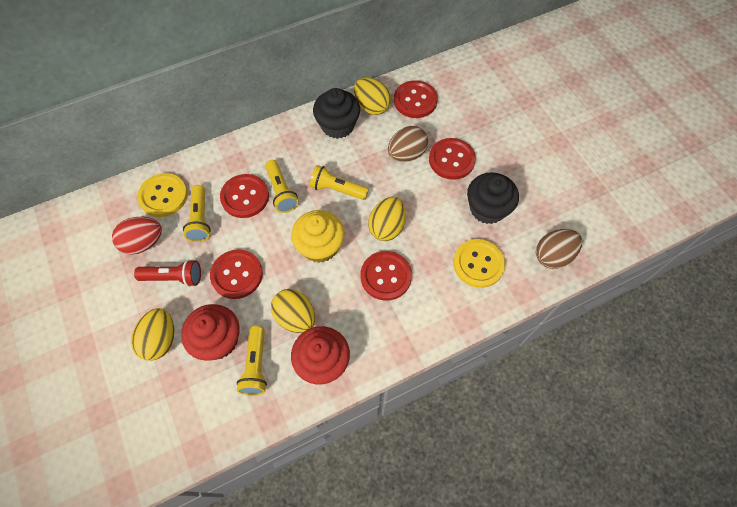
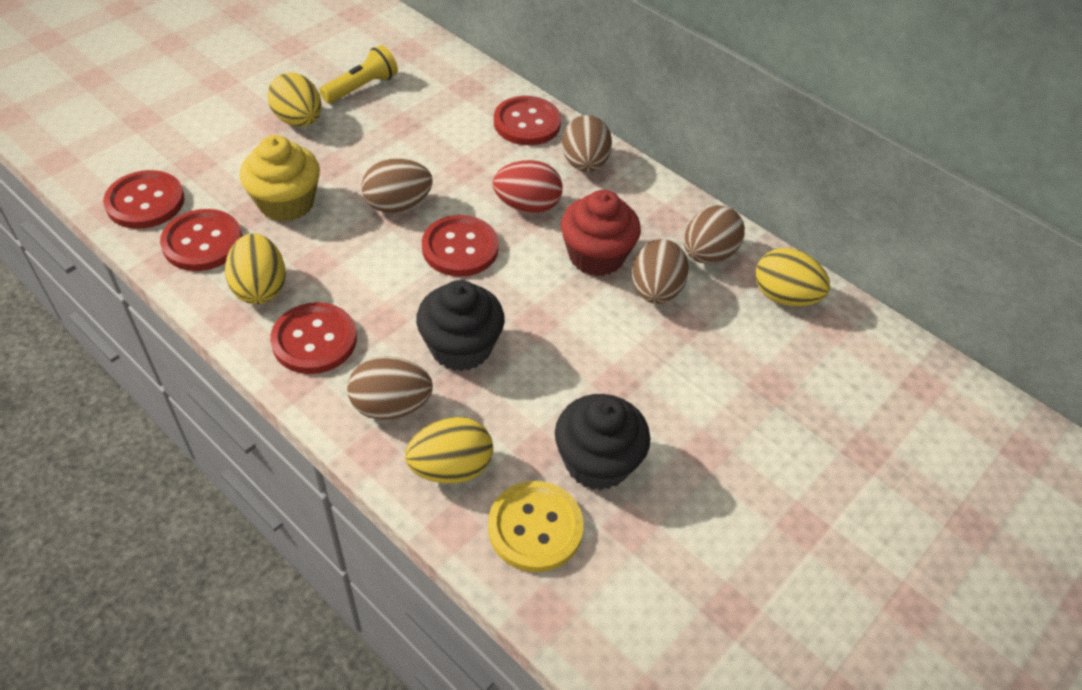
brown egg: 2 -> 5
red cupcake: 2 -> 1
red flashlight: 1 -> 0
yellow button: 2 -> 1
yellow flashlight: 4 -> 1

